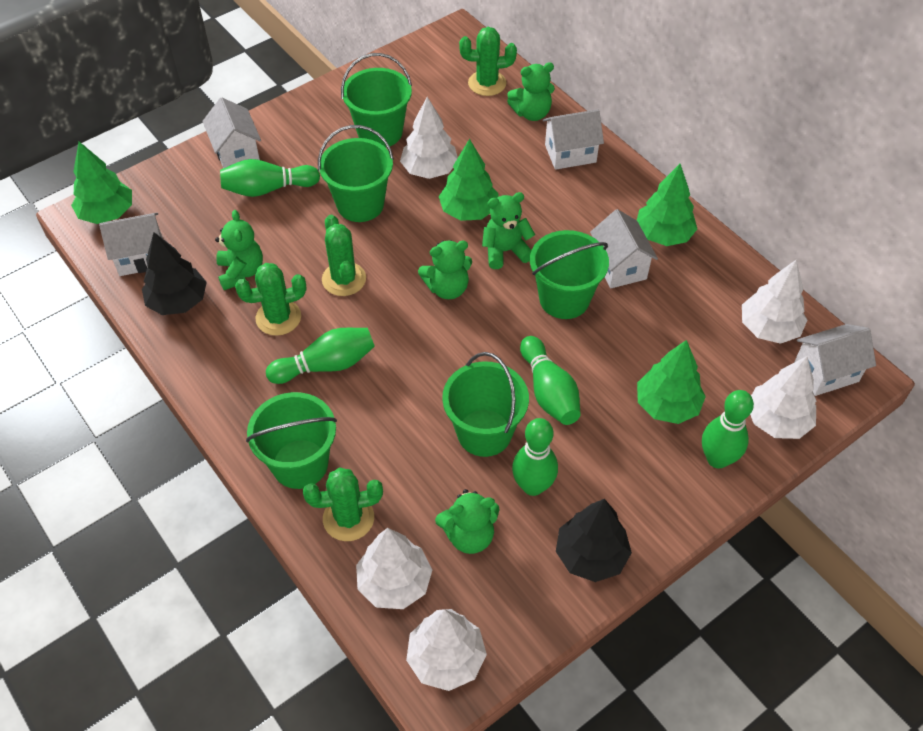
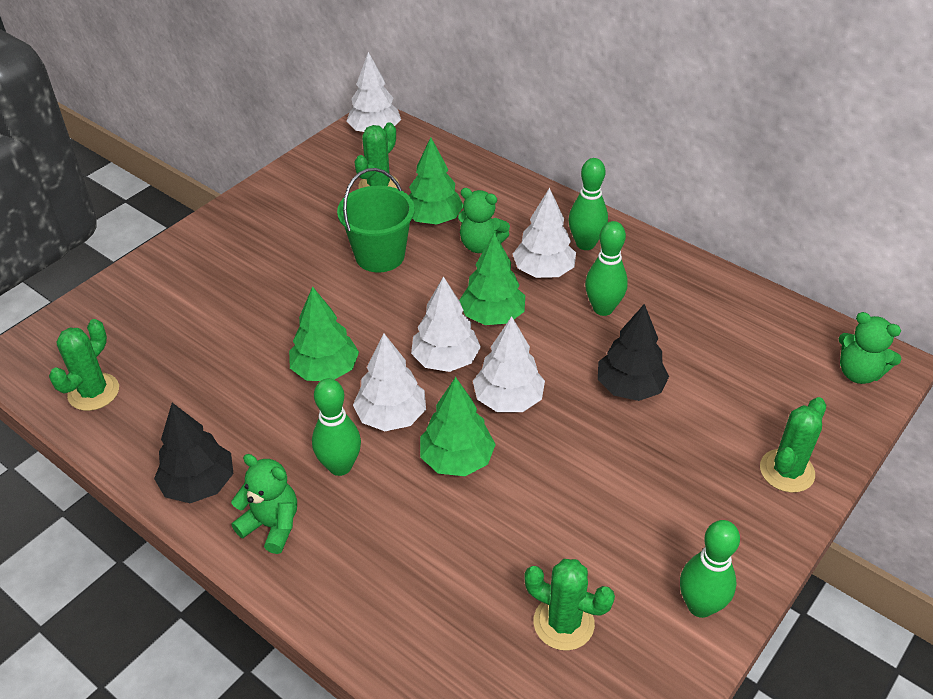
green bowling pin: 5 -> 4
green bucket: 5 -> 1
green teddy bear: 5 -> 3
white house: 5 -> 0

